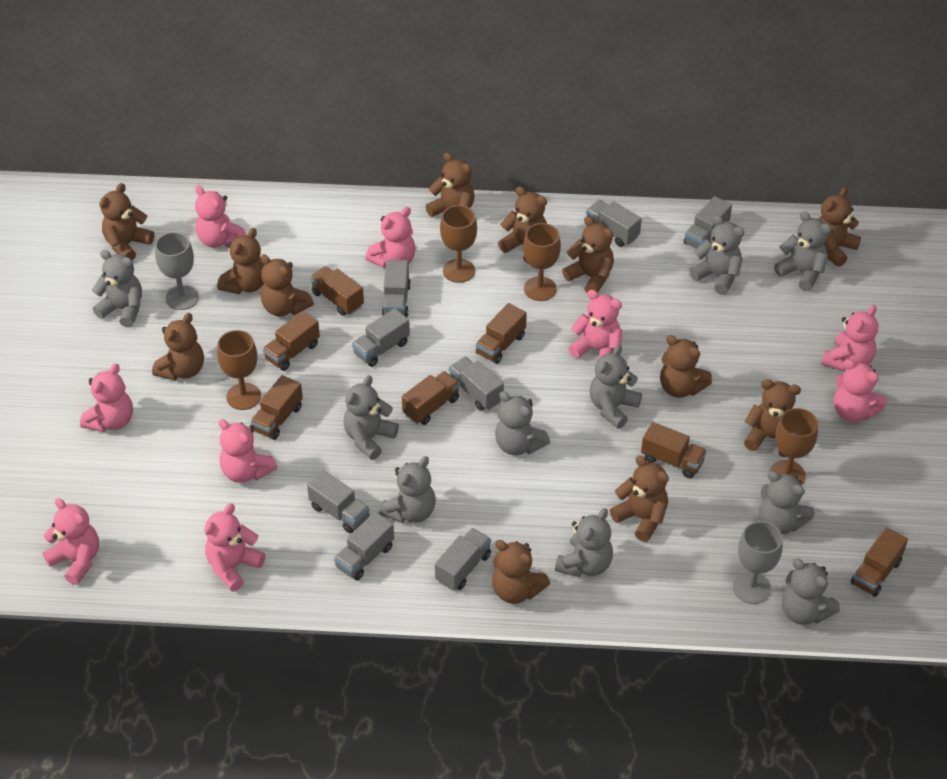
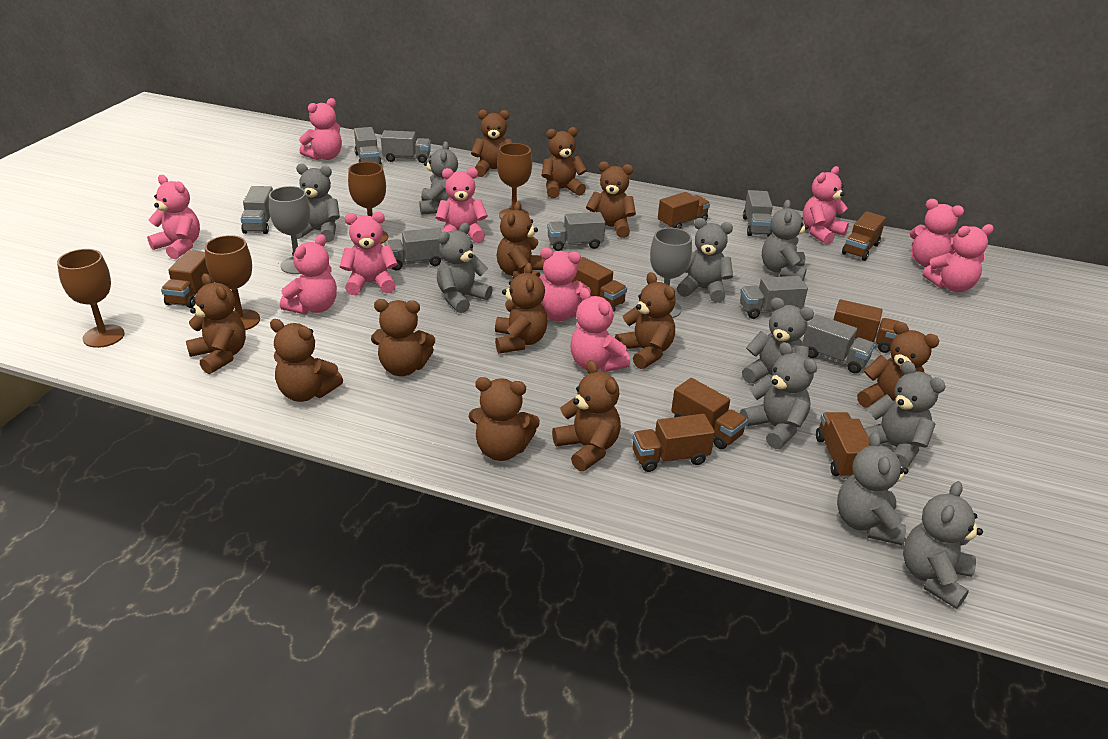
brown truck: 7 -> 8
pink teddy bear: 9 -> 10

